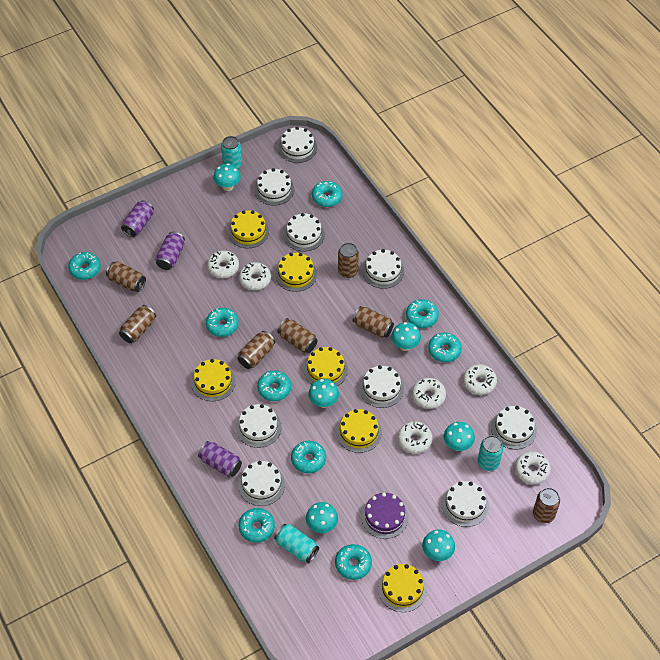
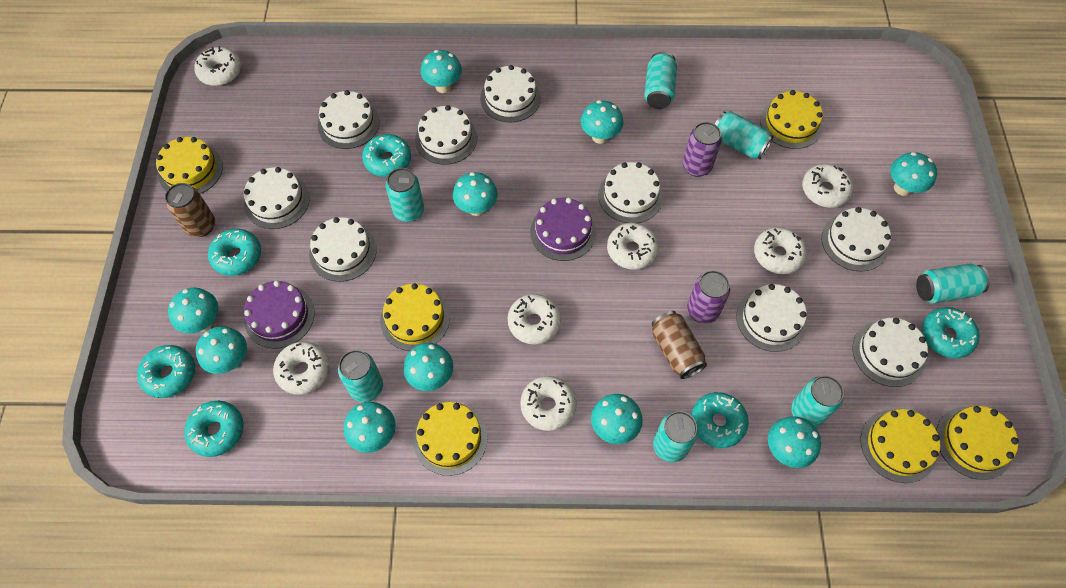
brown can: 7 -> 2
purple cake: 1 -> 2
purple can: 3 -> 2
turquoise can: 3 -> 7
turquoise donut: 9 -> 6
turquoise mushroom: 6 -> 10
white donut: 6 -> 7

